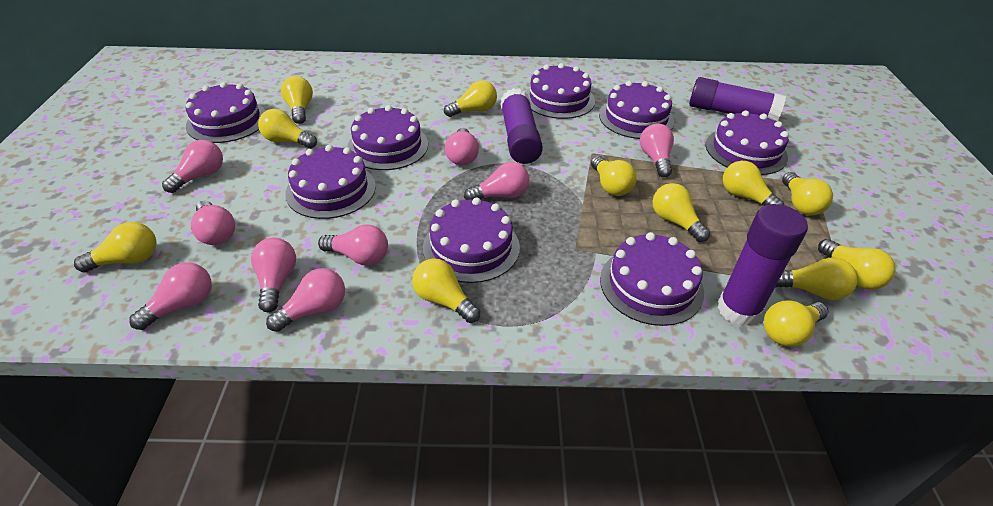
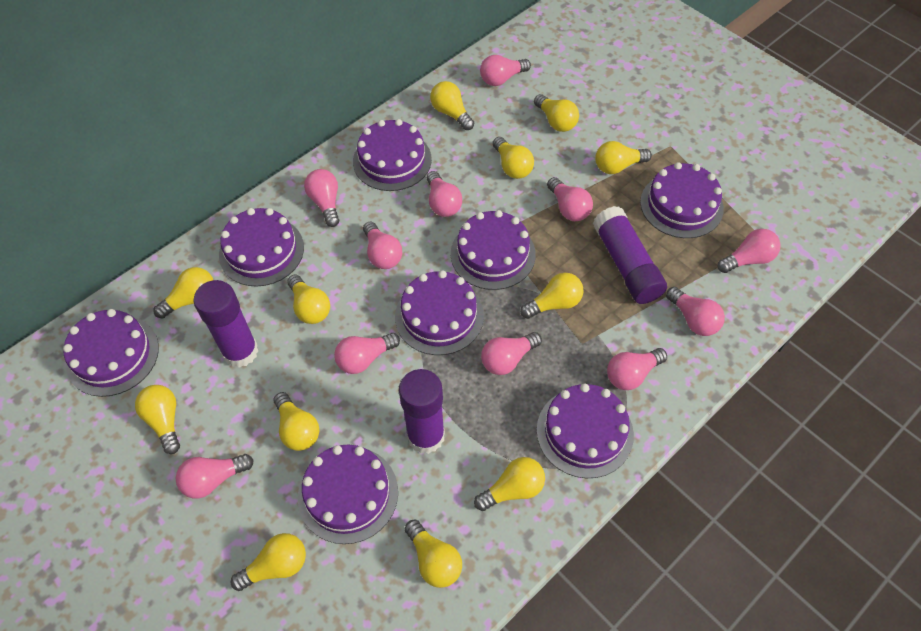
pink light bulb: 9 -> 11

